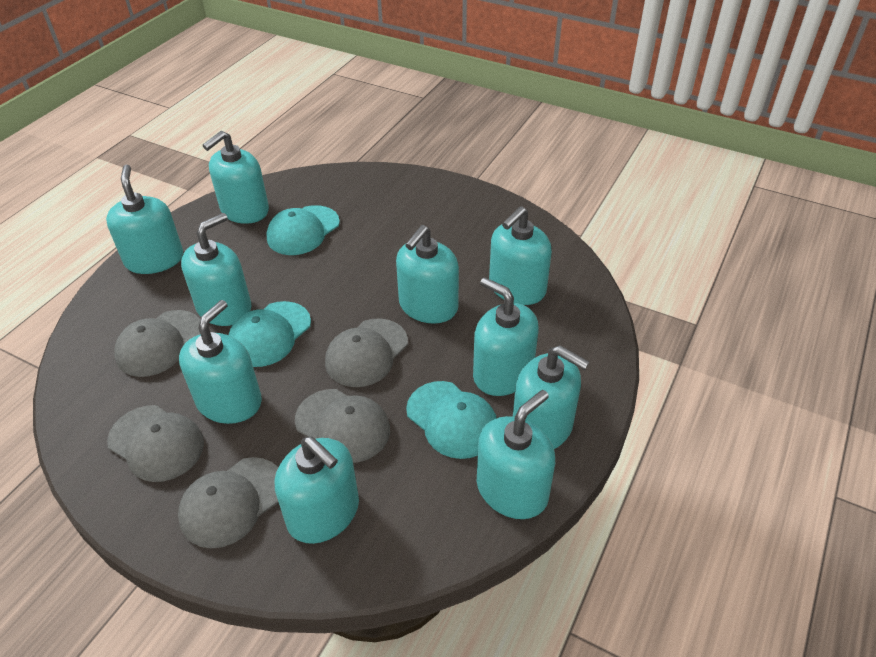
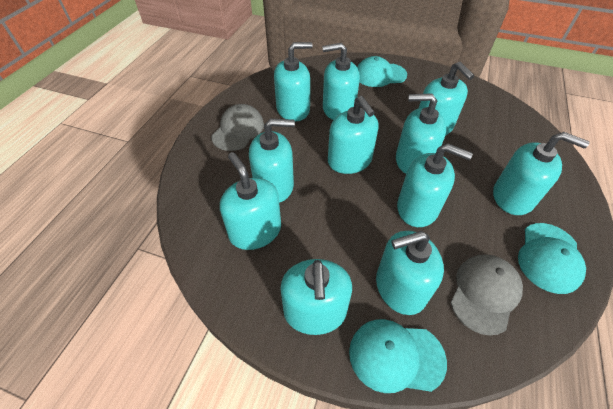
grey cap: 5 -> 2
turquoise soap dispenser: 10 -> 11

